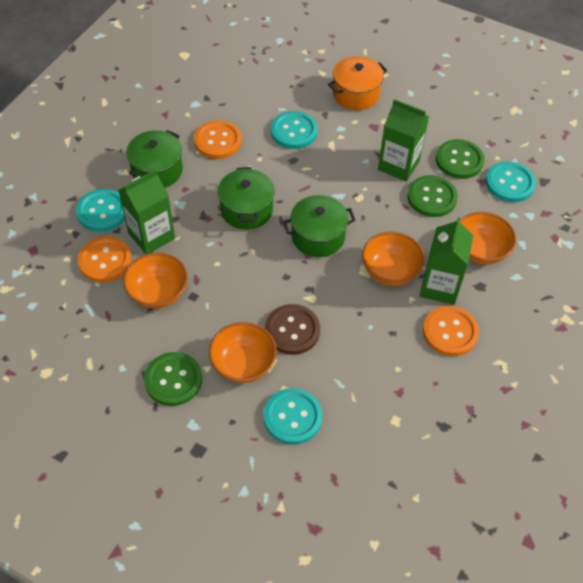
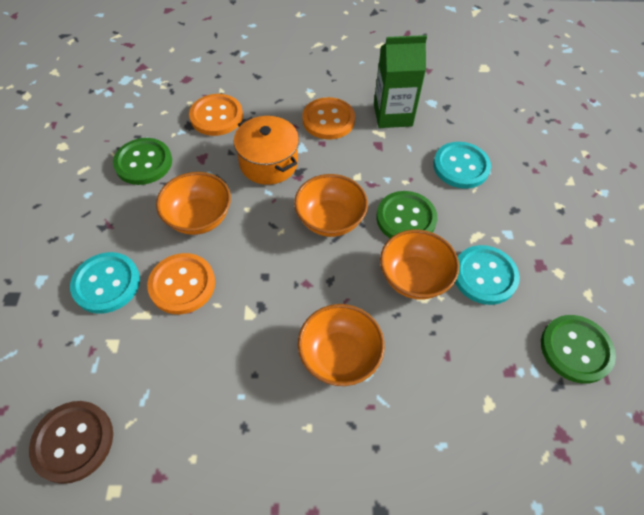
green carton: 3 -> 1
green pot: 3 -> 0
turquoise button: 4 -> 3

